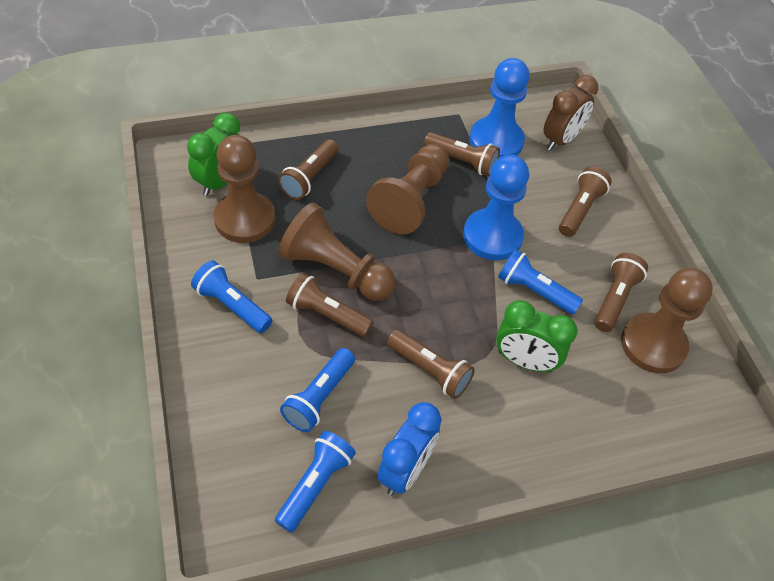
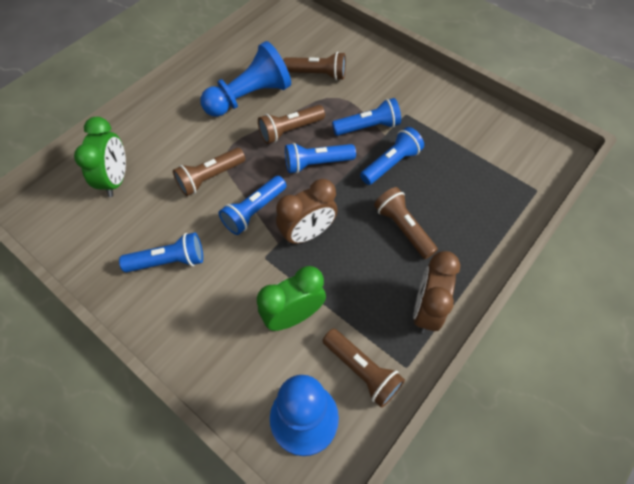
blue clock: 1 -> 0
blue flashlight: 4 -> 5
brown clock: 1 -> 2
brown flashlight: 6 -> 5
brown pawn: 4 -> 0

